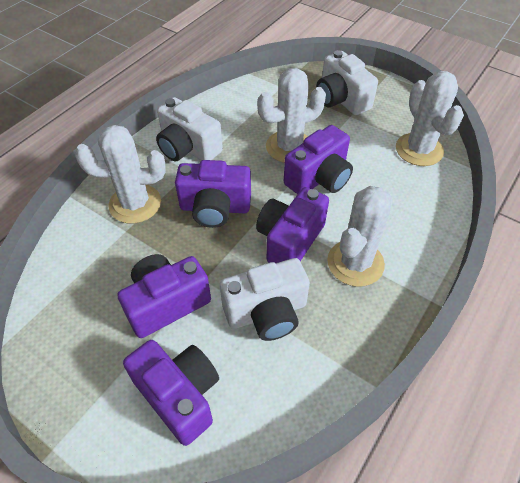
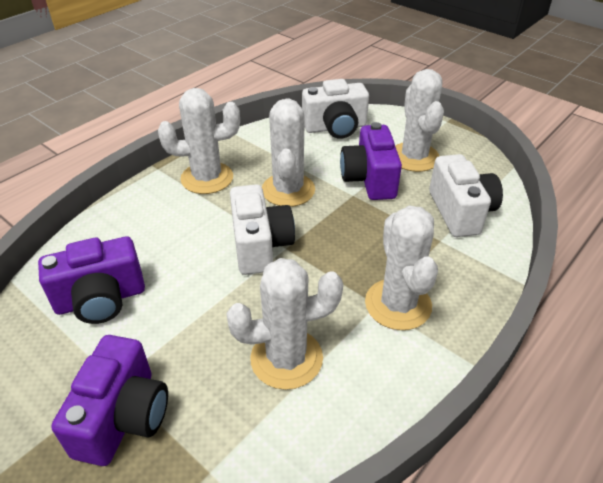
purple camera: 5 -> 3
white cactus: 4 -> 5

